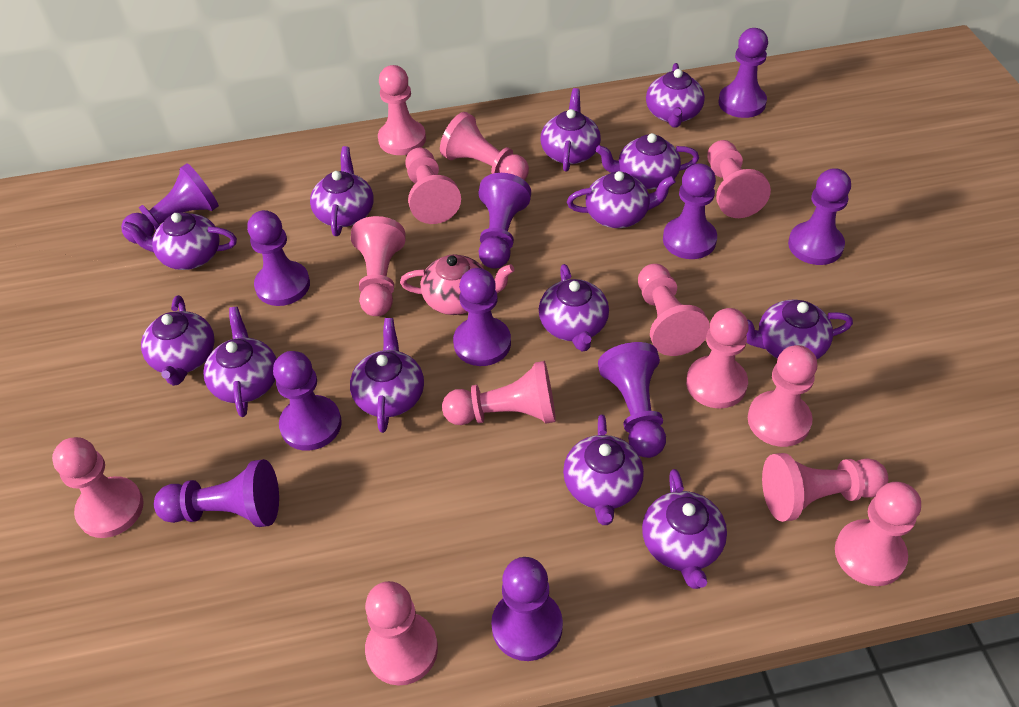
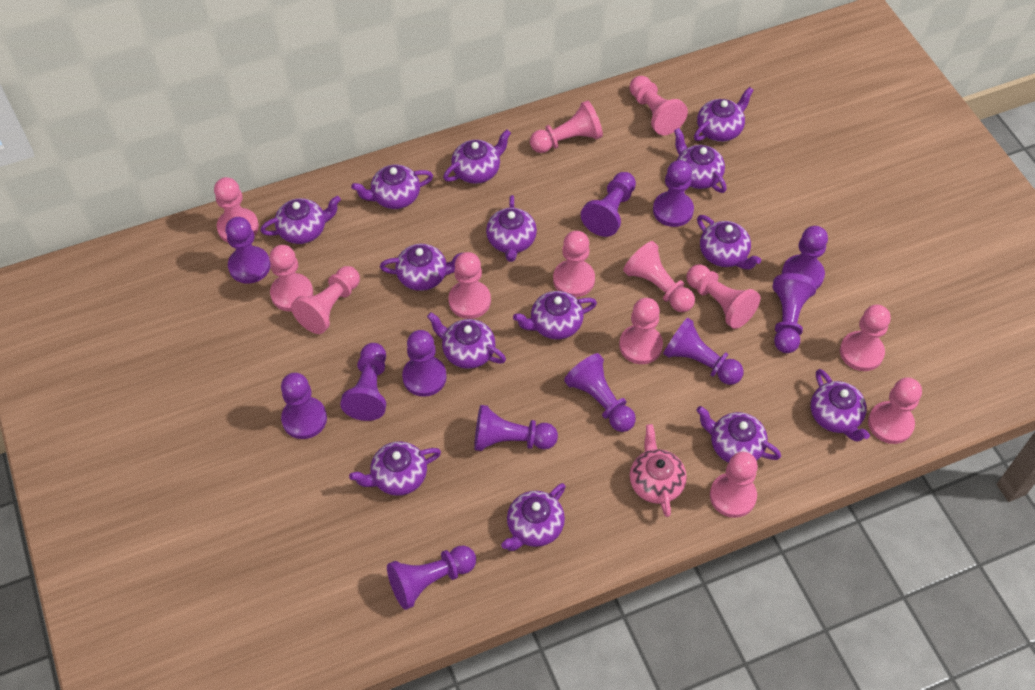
purple pawn: 11 -> 12
purple teapot: 13 -> 14

